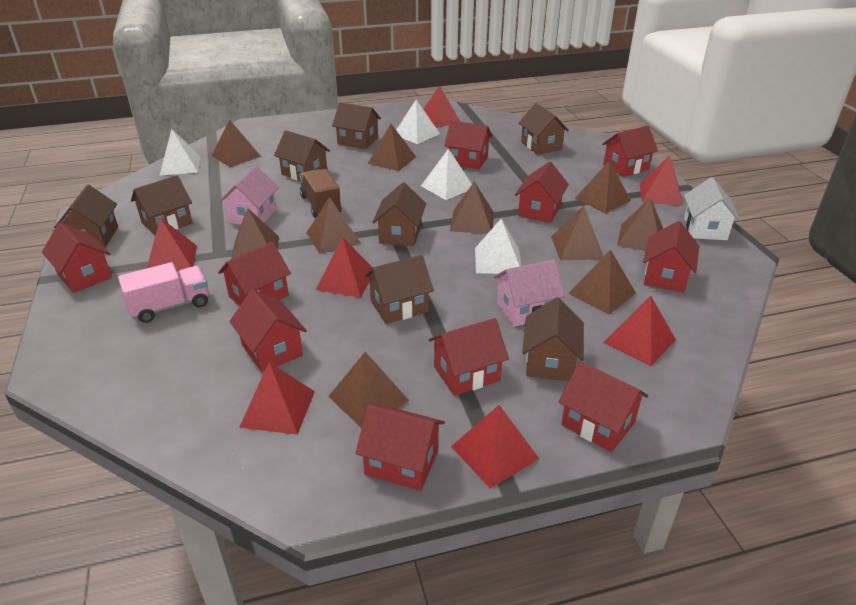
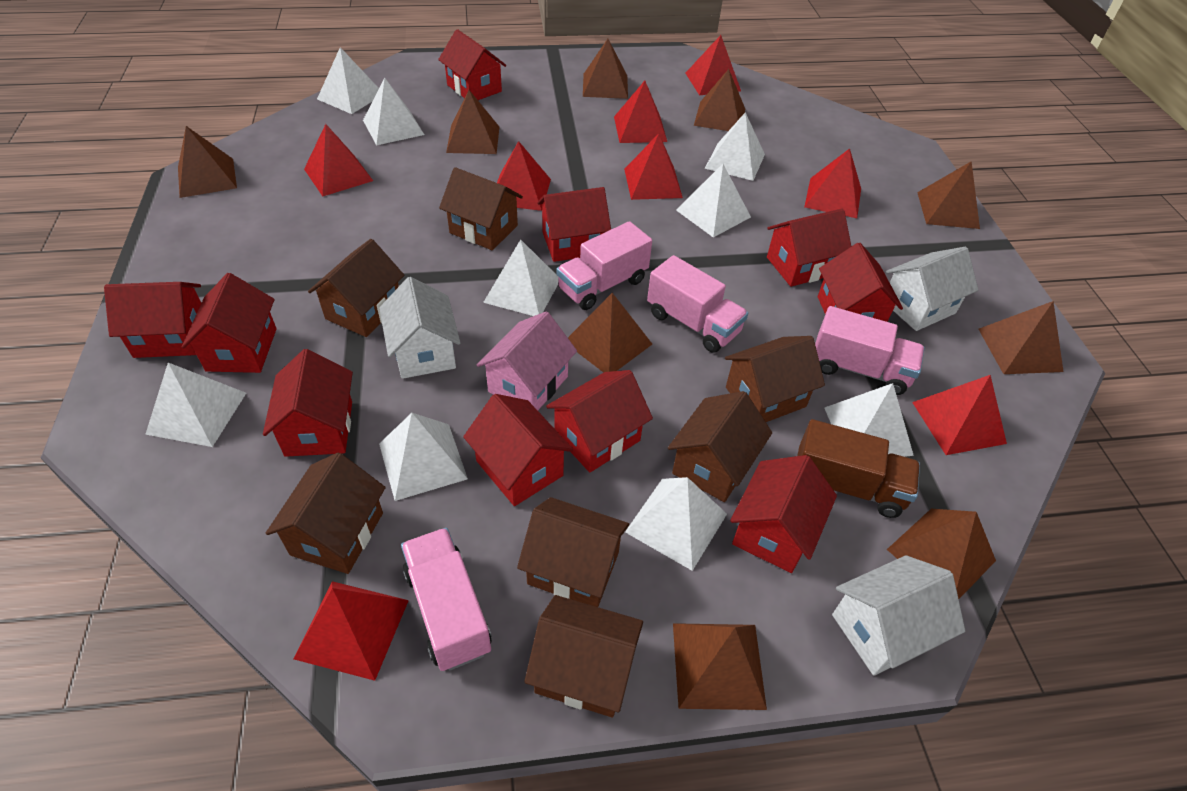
brown house: 8 -> 7
brown pyramid: 10 -> 9
pink house: 2 -> 1
pink truck: 1 -> 4
red pyramid: 7 -> 8
white house: 1 -> 3
white pyramid: 4 -> 9

